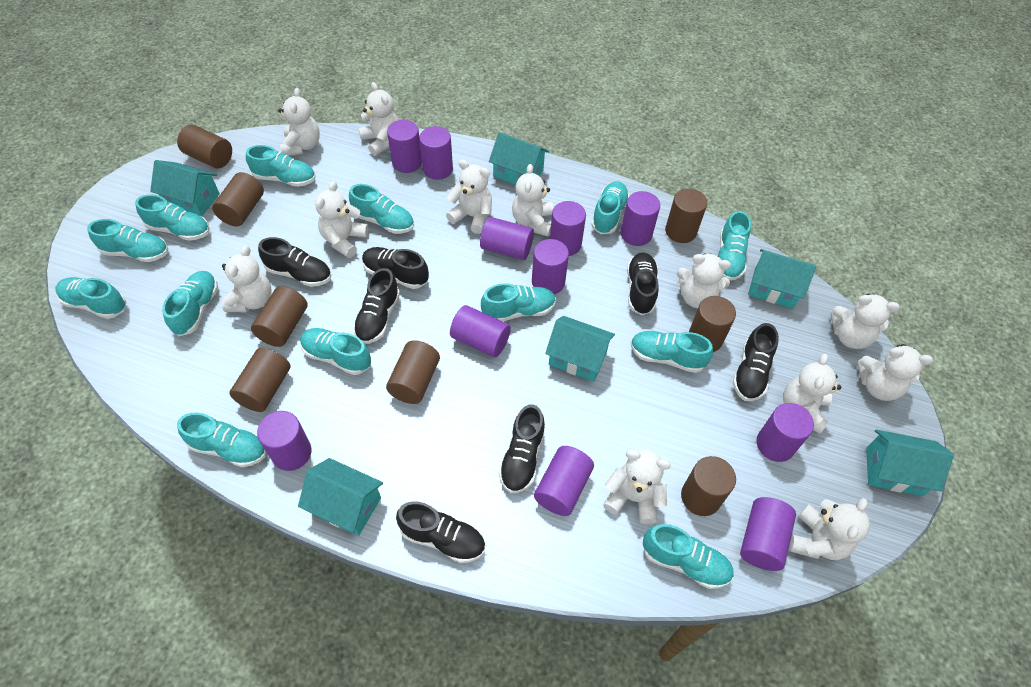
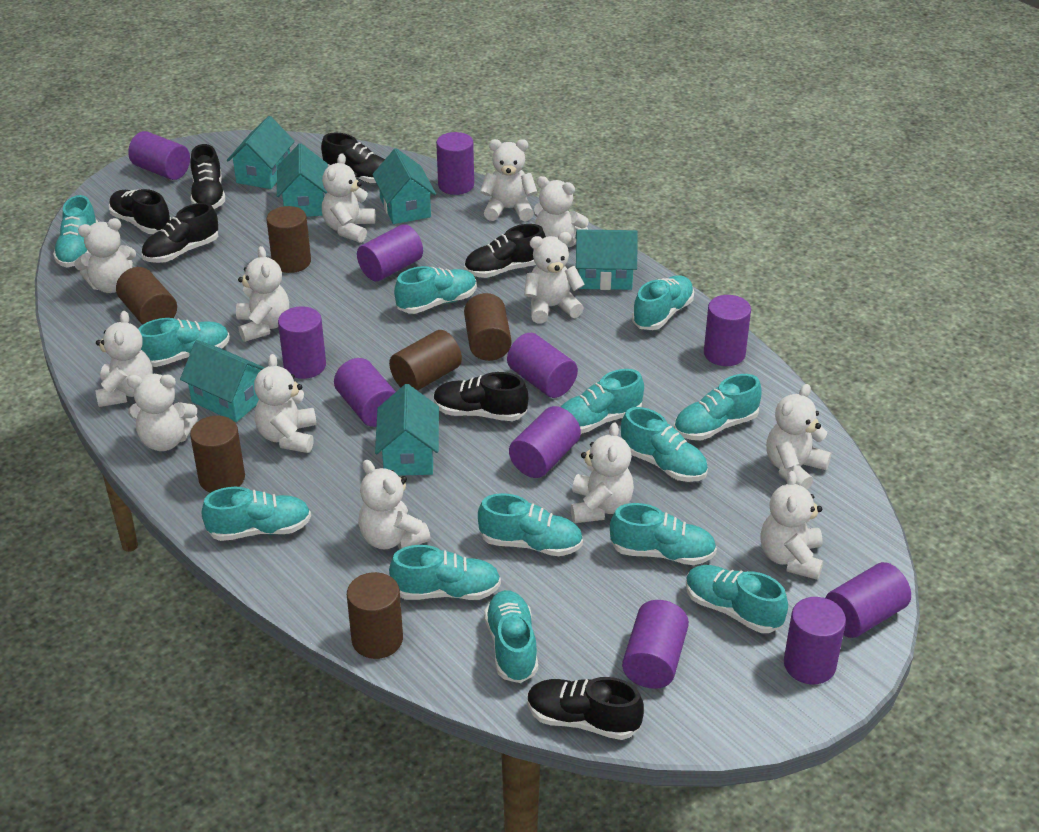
brown cylinder: 8 -> 6
white teddy bear: 12 -> 13

